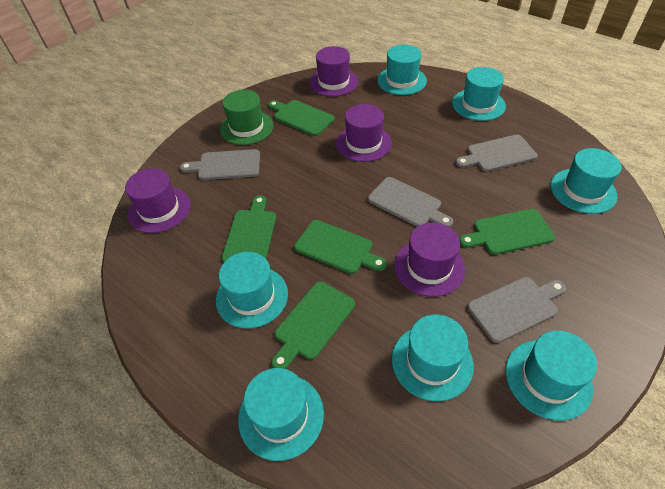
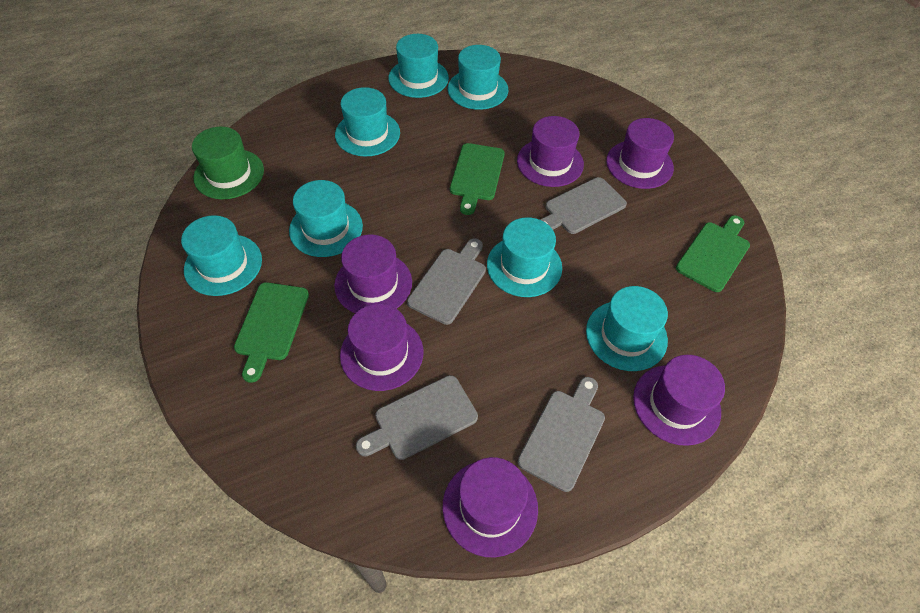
green cutting board: 5 -> 3
purple hat: 4 -> 6

